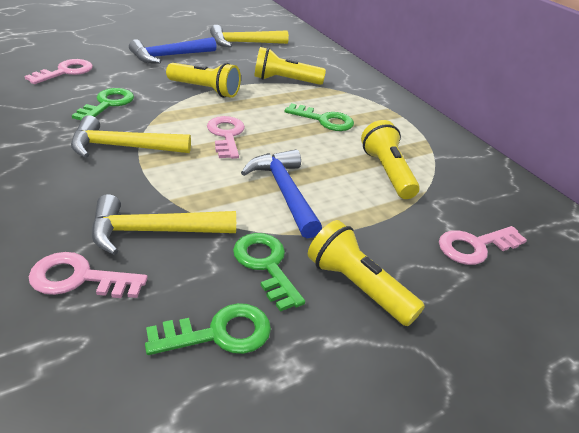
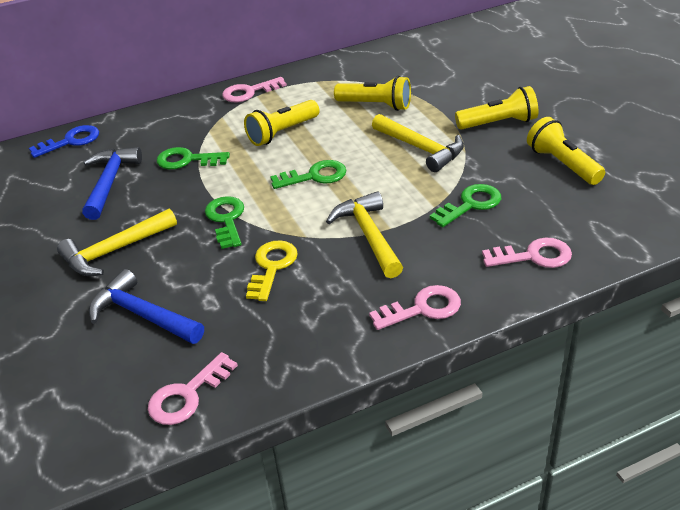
blue key: 0 -> 1
yellow key: 0 -> 1

